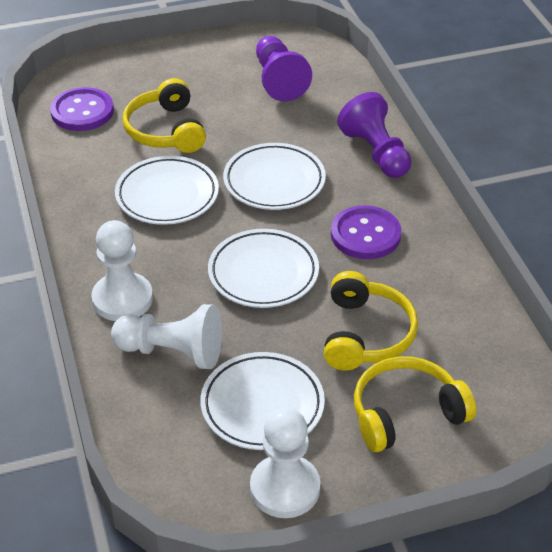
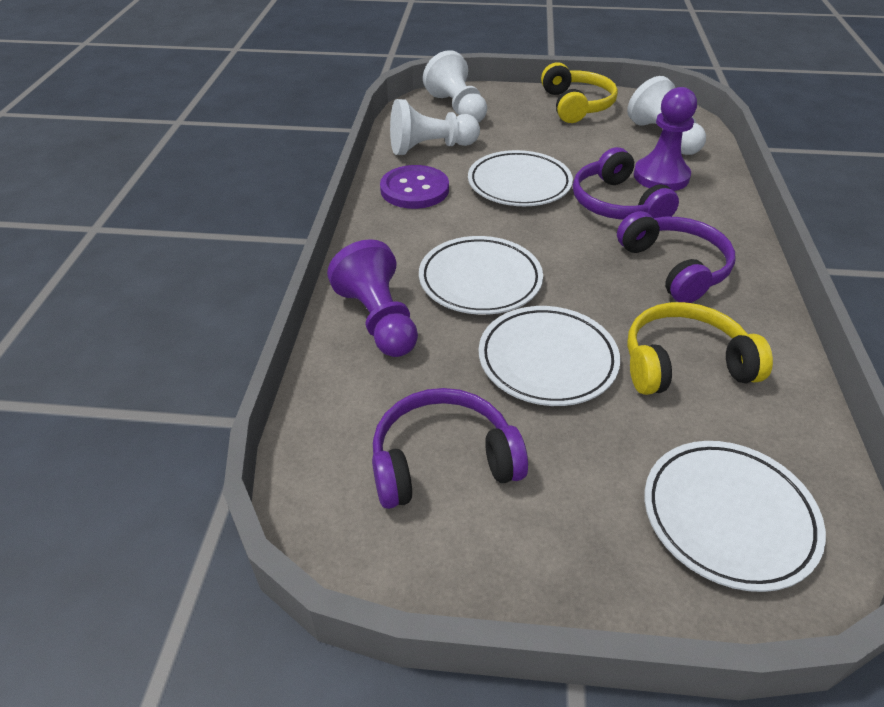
purple button: 2 -> 1
purple headphones: 0 -> 3
yellow headphones: 3 -> 2

